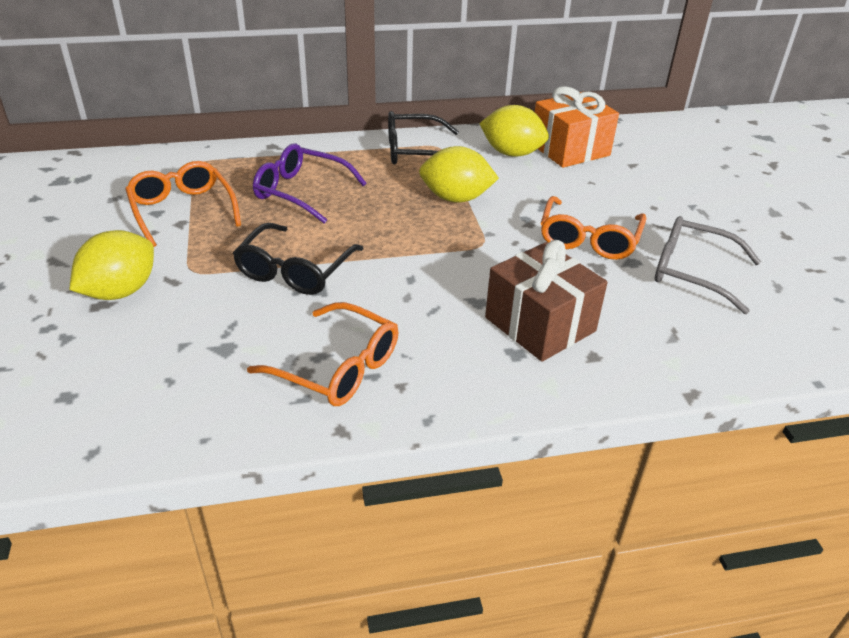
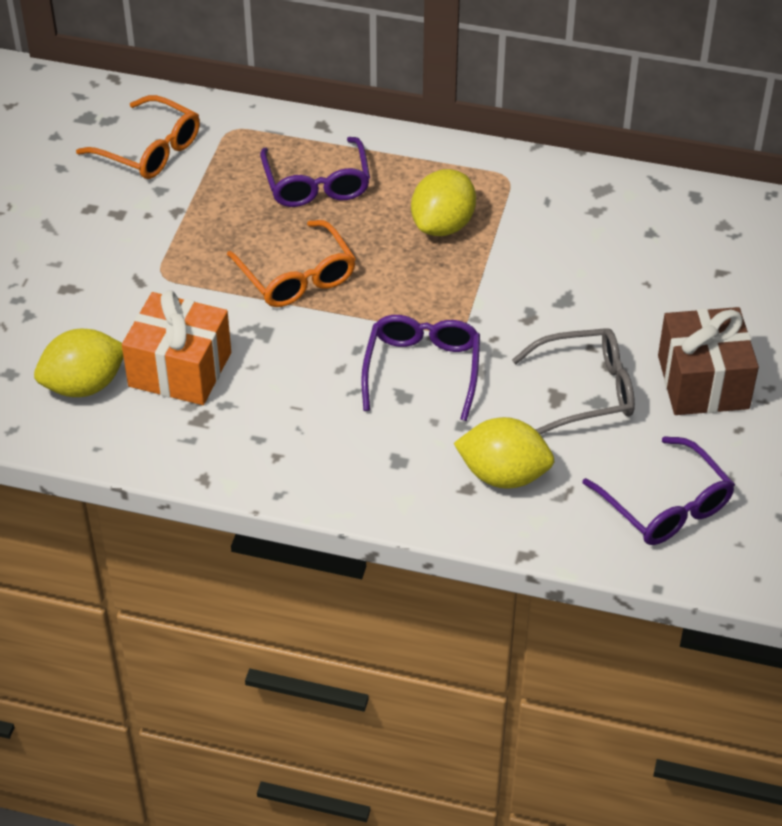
black glasses: 2 -> 0
orange glasses: 3 -> 2
purple glasses: 1 -> 3

